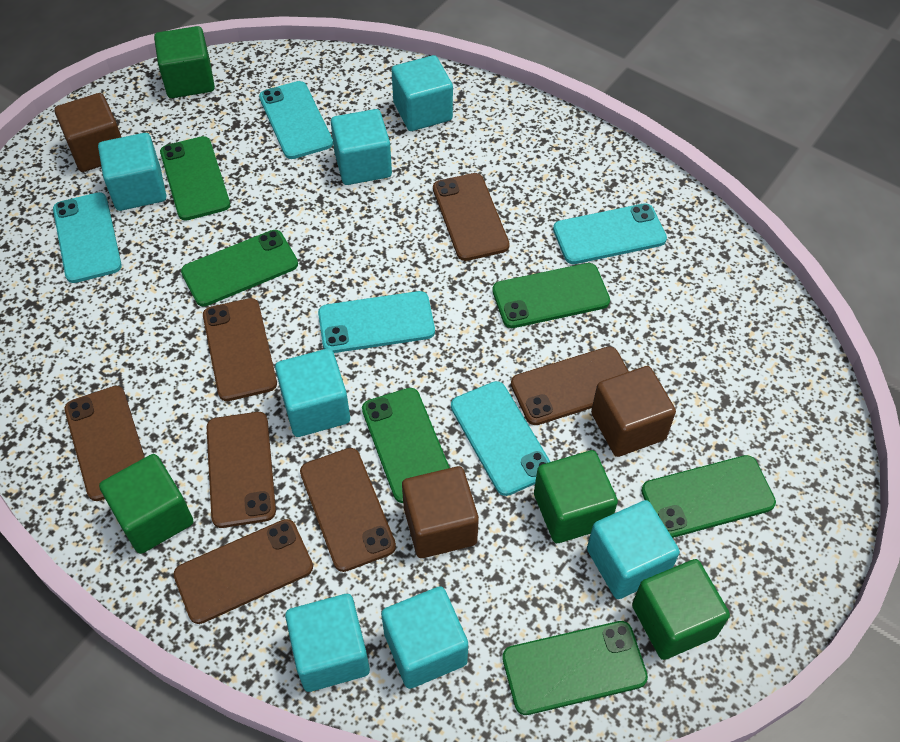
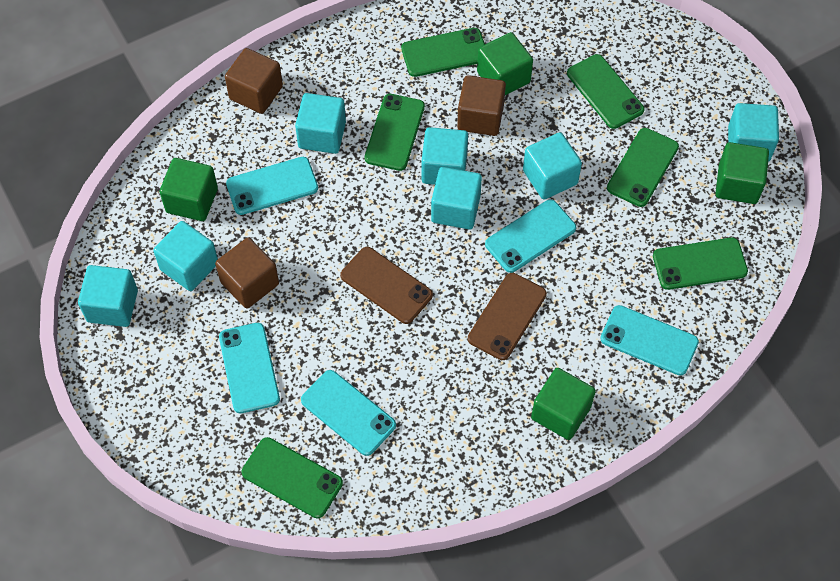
brown phone: 7 -> 2

